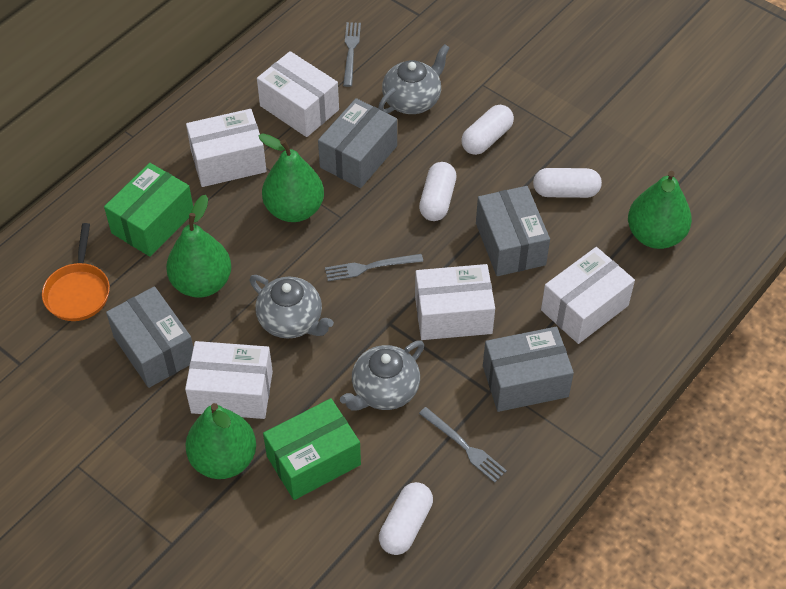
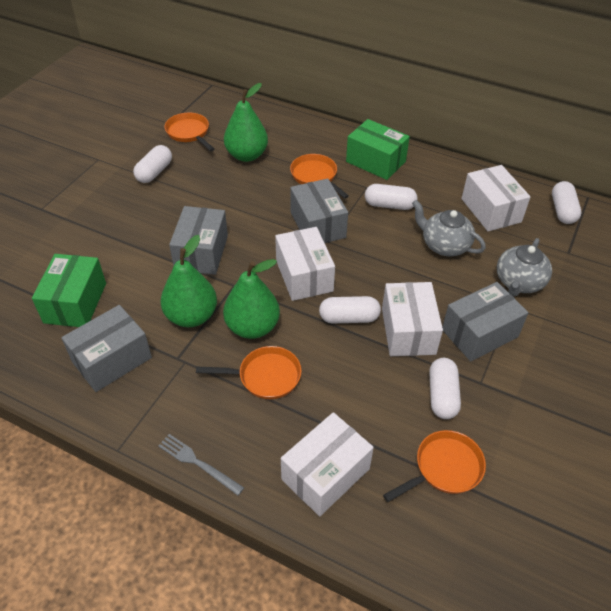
green pear: 4 -> 3
grey fork: 3 -> 1
grey teapot: 3 -> 2
orange pan: 1 -> 4
white box: 5 -> 4
white capsule: 4 -> 5

